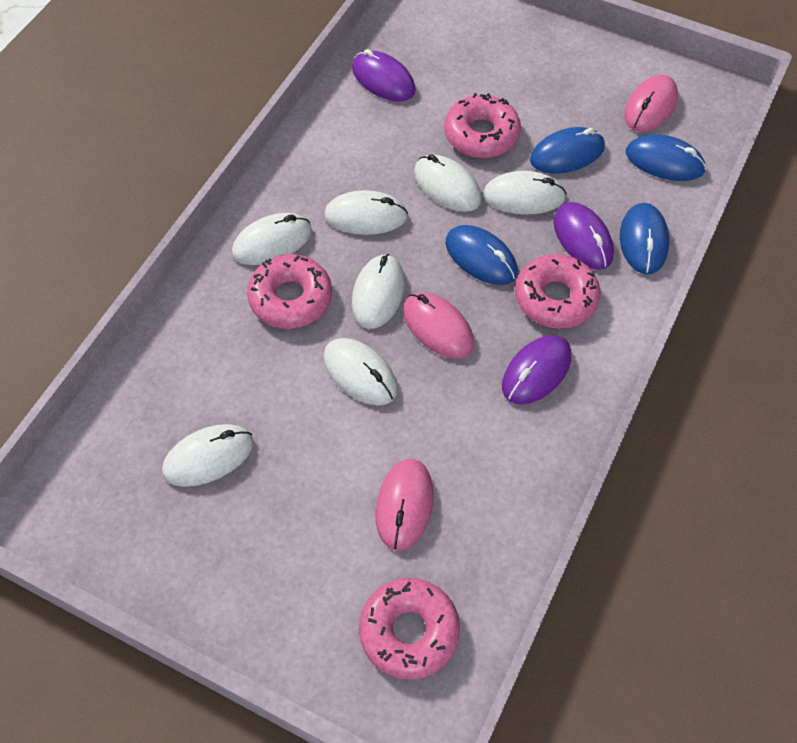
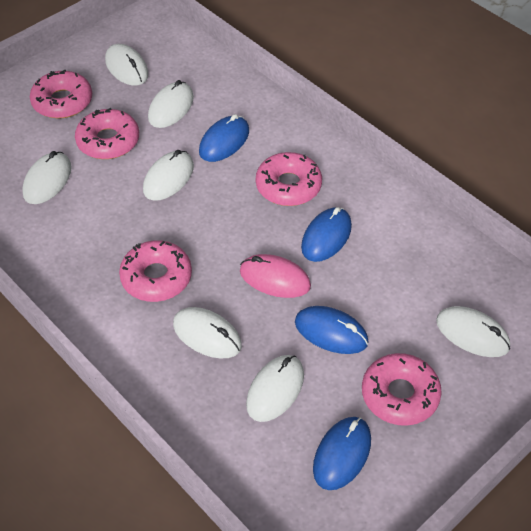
pink donut: 4 -> 5
pink mouse: 3 -> 1
purple mouse: 3 -> 0

